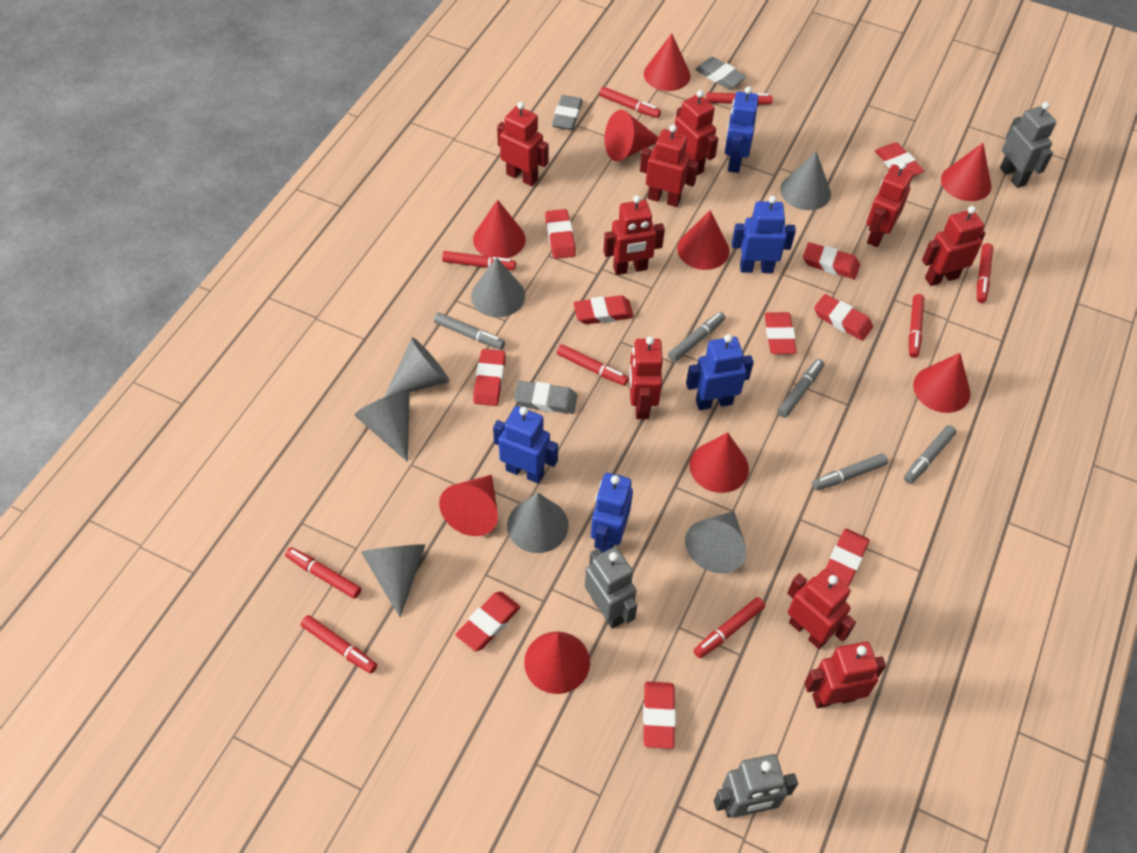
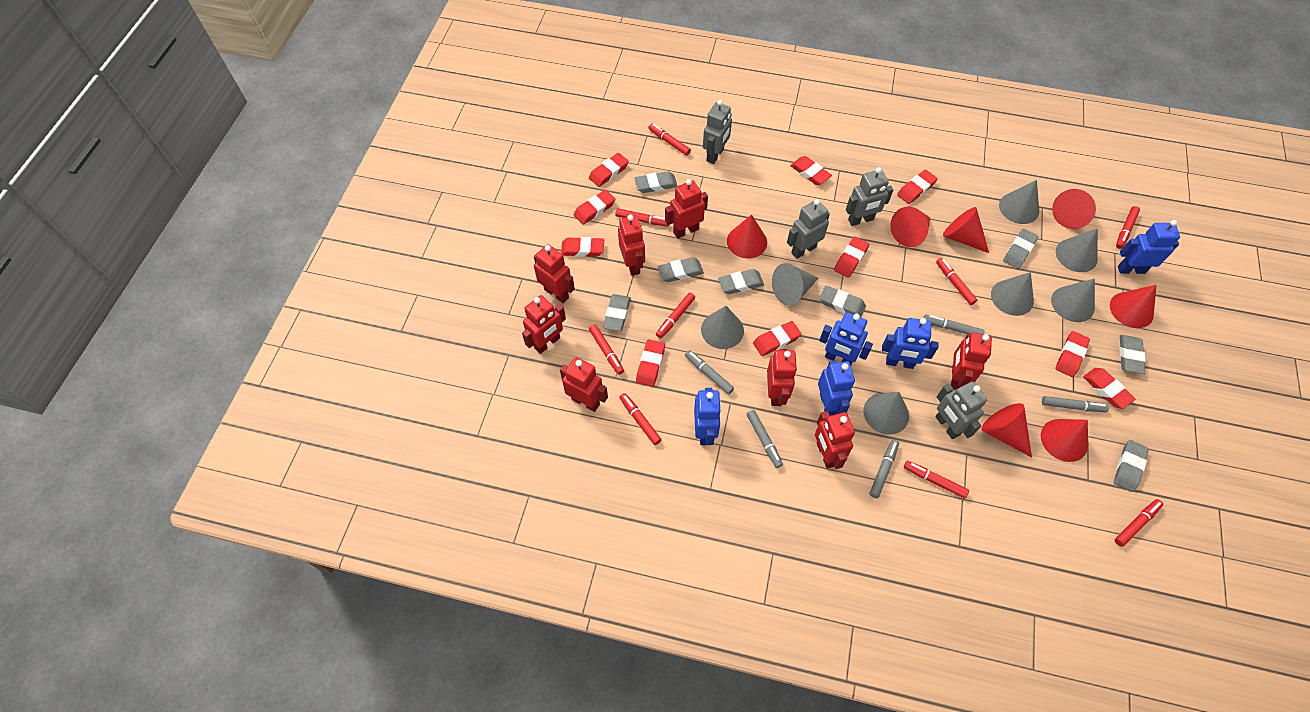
grey eraser: 3 -> 8
grey robot: 3 -> 4
red cone: 9 -> 7
red robot: 9 -> 8

